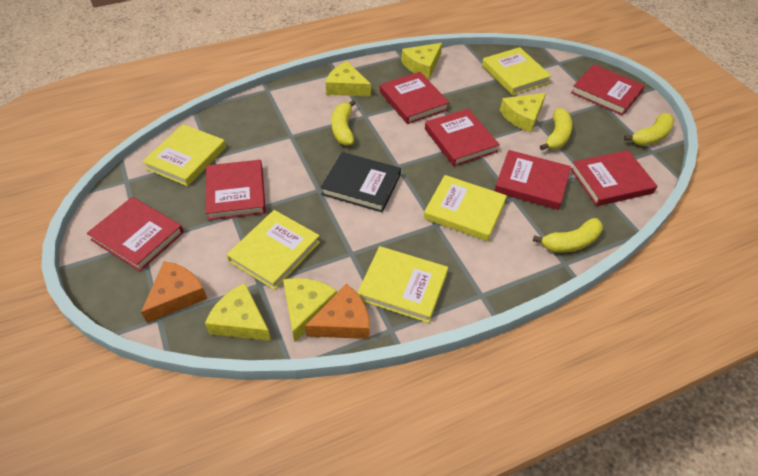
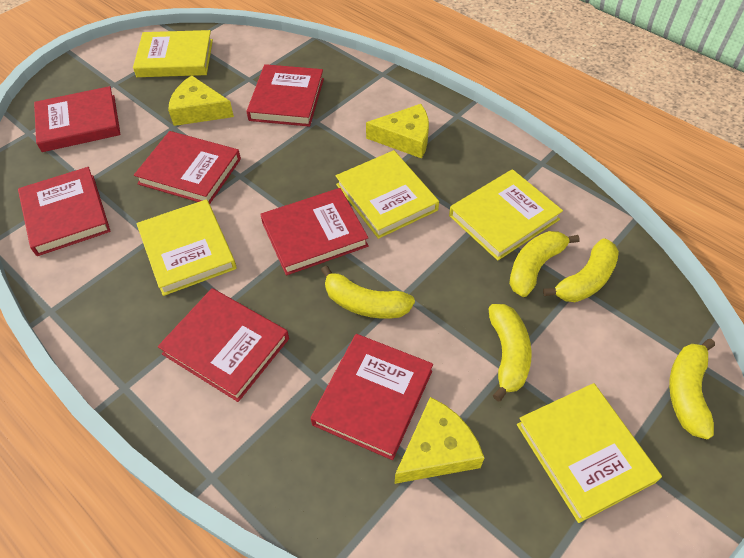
black book: 1 -> 0
orange cheese: 2 -> 0
yellow banana: 4 -> 5
yellow cheese: 5 -> 3

